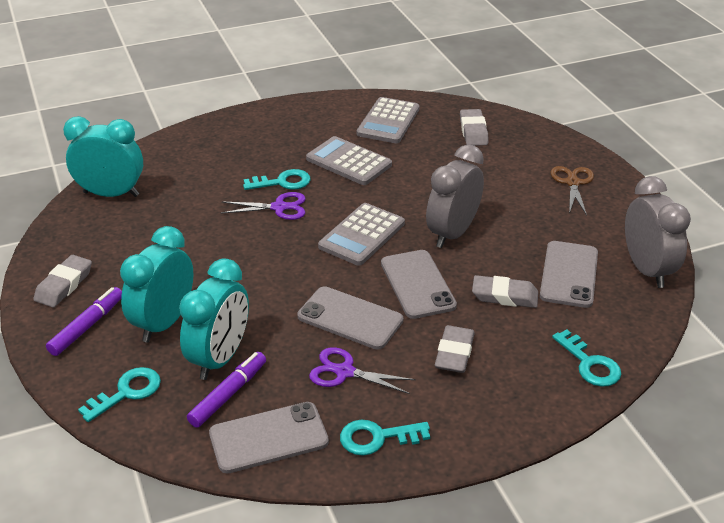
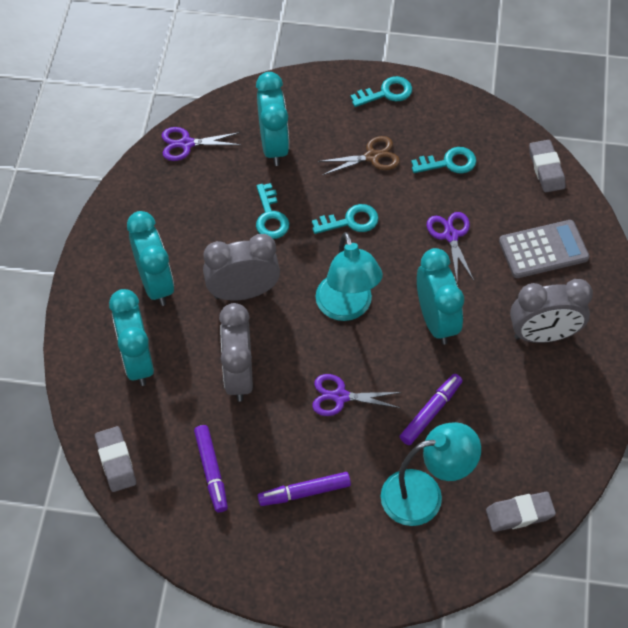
grey calculator: 3 -> 1
grey clock: 2 -> 3
grey eraser: 4 -> 3
grey phone: 4 -> 0
purple marker: 2 -> 3
purple scissors: 2 -> 3
turquoise clock: 3 -> 4
turquoise lamp: 0 -> 2

